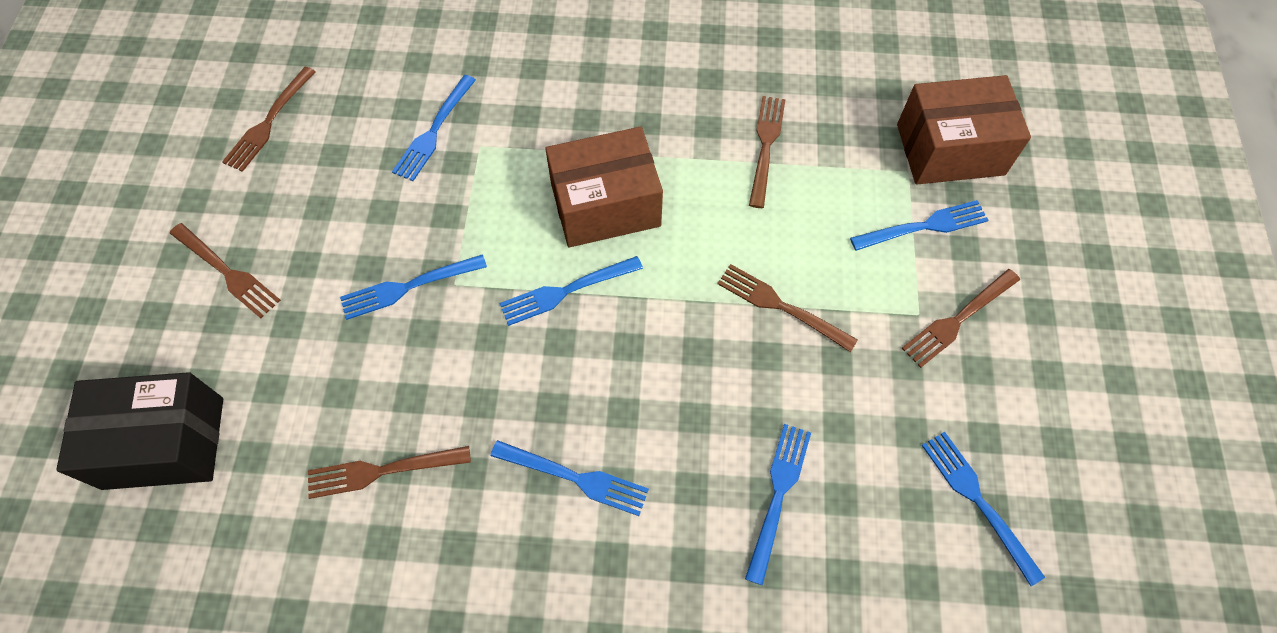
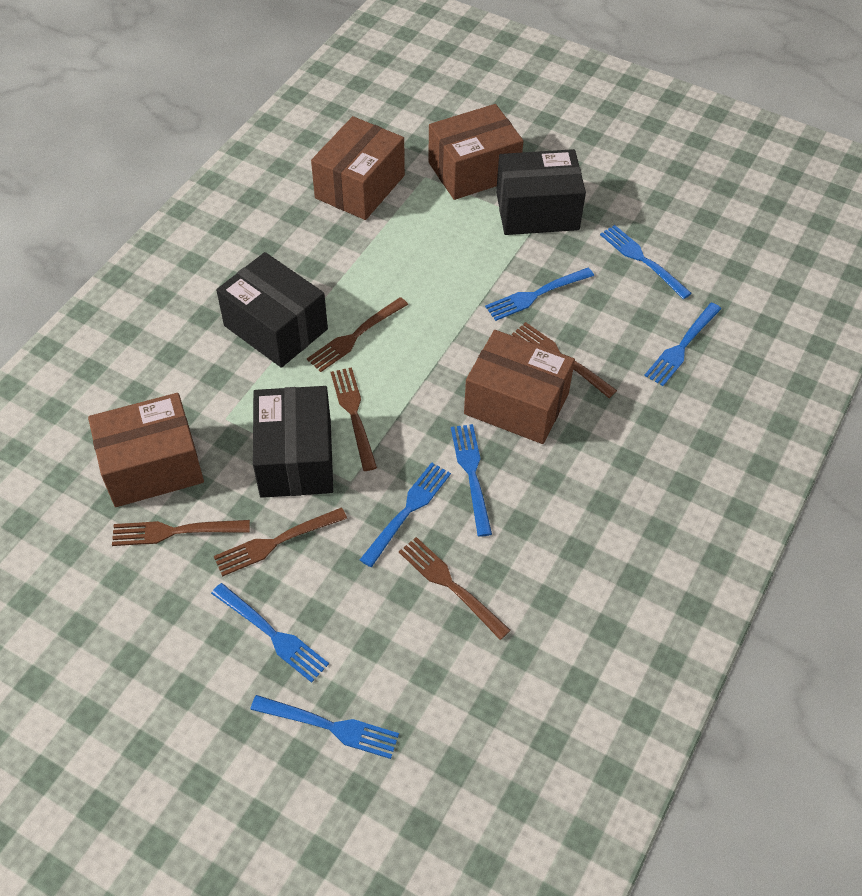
black box: 1 -> 3
brown box: 2 -> 4

